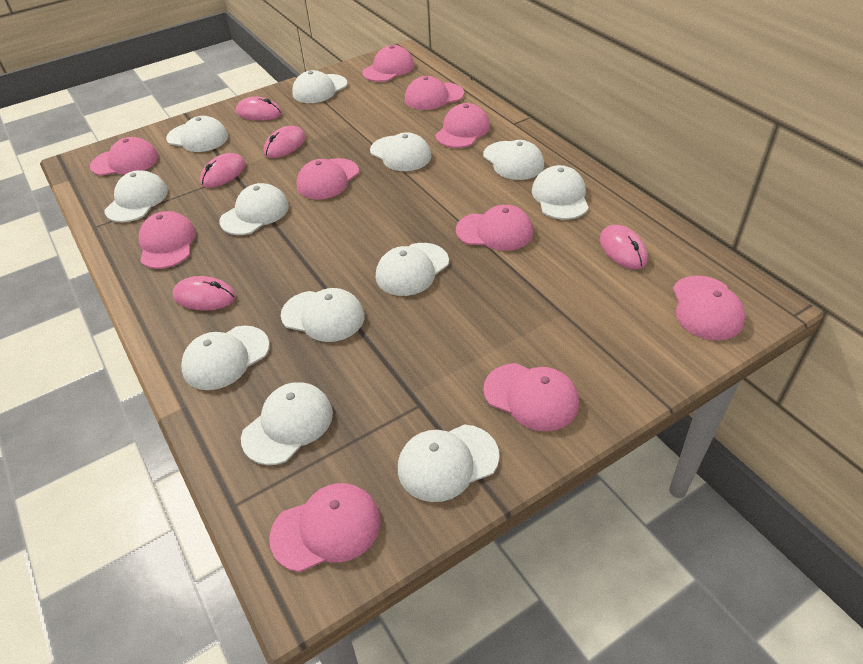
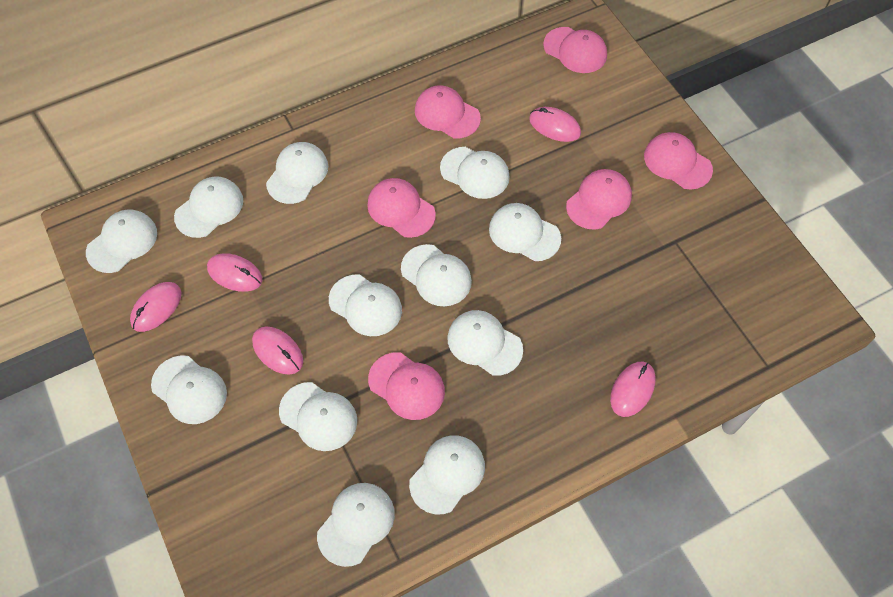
pink cap: 10 -> 6

